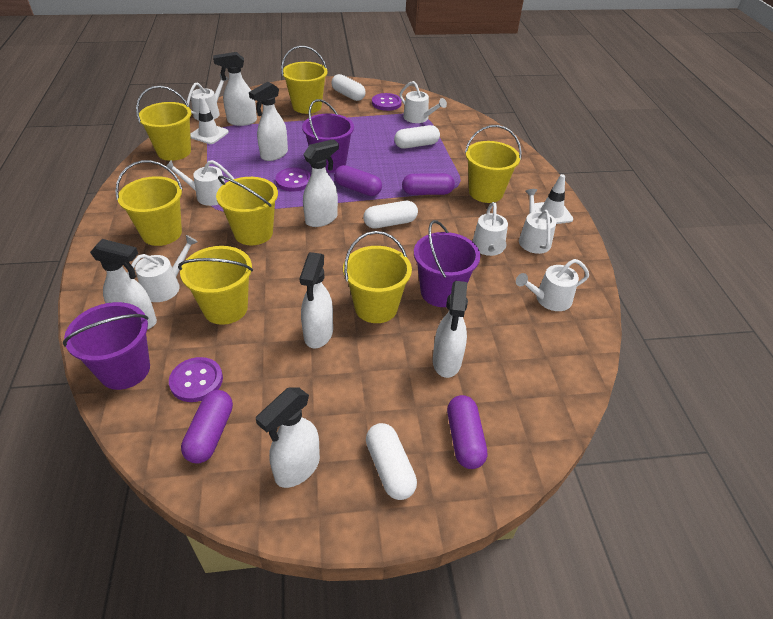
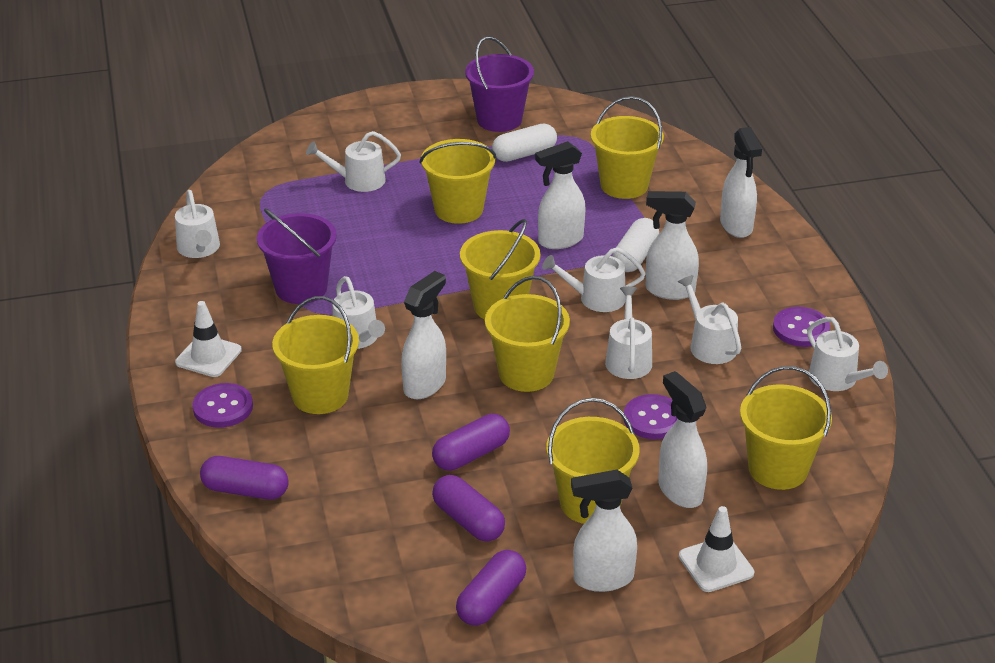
purple bucket: 3 -> 2
white capsule: 4 -> 2
white spray bottle: 7 -> 6

